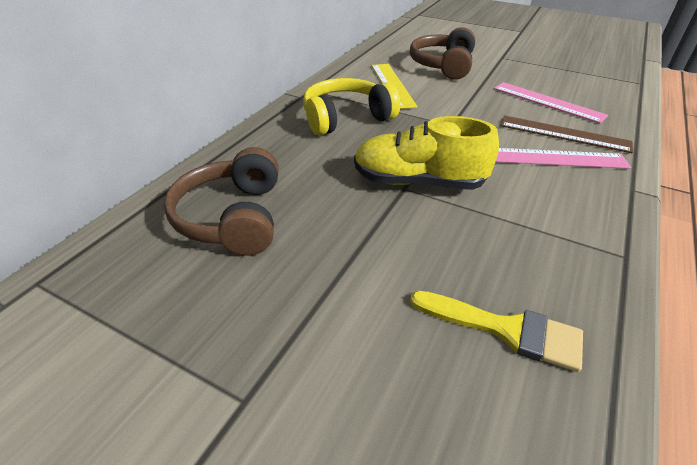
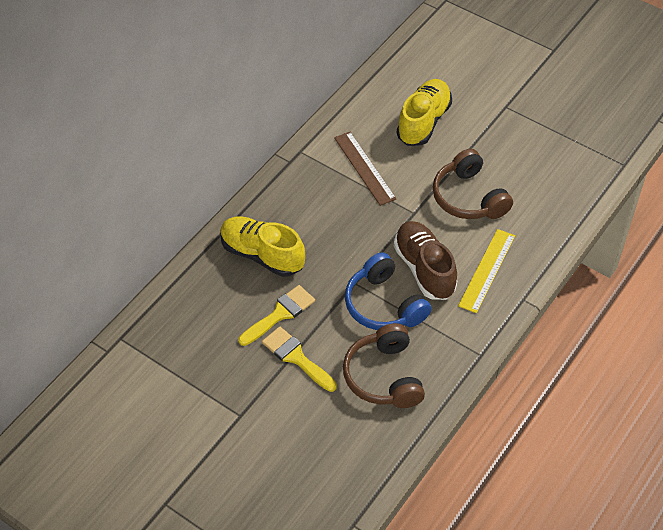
blue headphones: 0 -> 1
brown shoe: 0 -> 1
pink ruler: 2 -> 0
yellow brush: 1 -> 2
yellow headphones: 1 -> 0
yellow shoe: 1 -> 2

